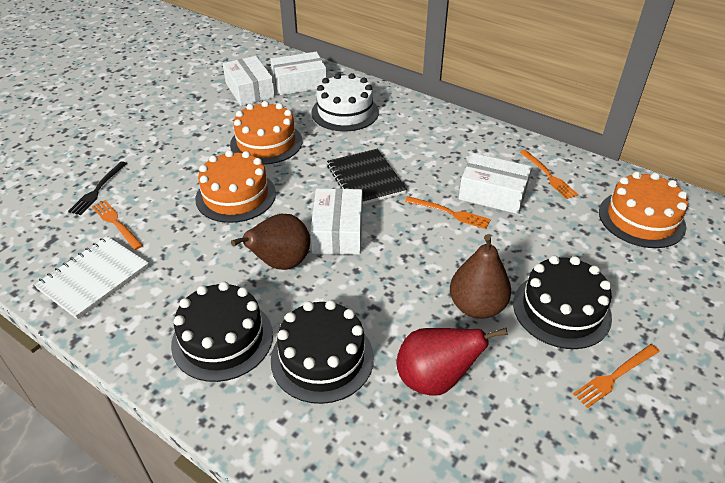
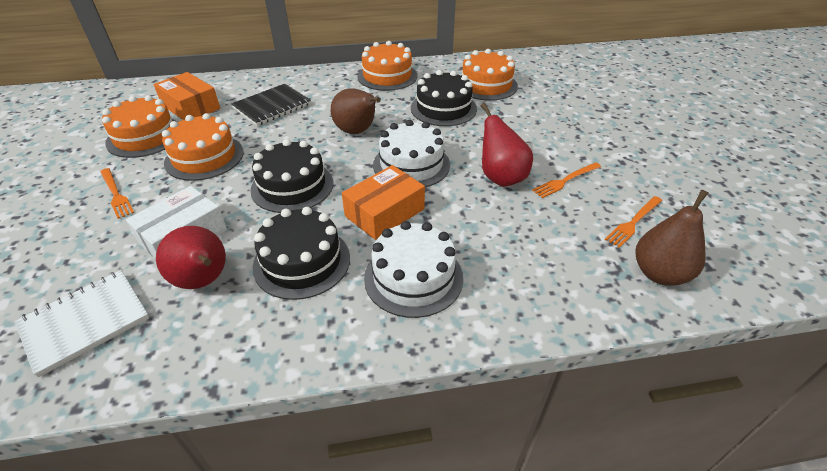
black fork: 1 -> 0
orange box: 0 -> 2
orange cake: 3 -> 4
orange fork: 4 -> 3
red pear: 1 -> 2
white box: 4 -> 1
white cake: 1 -> 2

